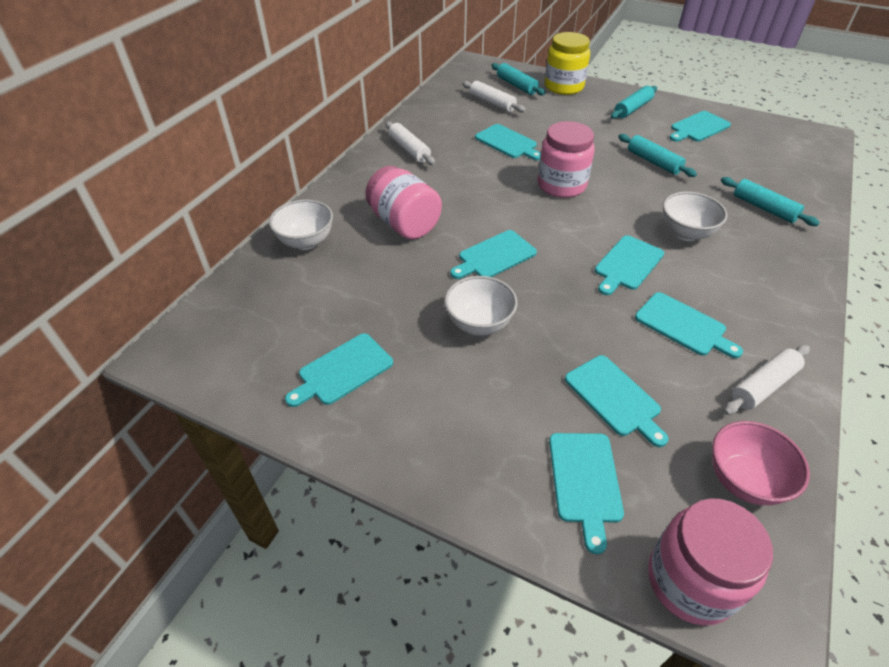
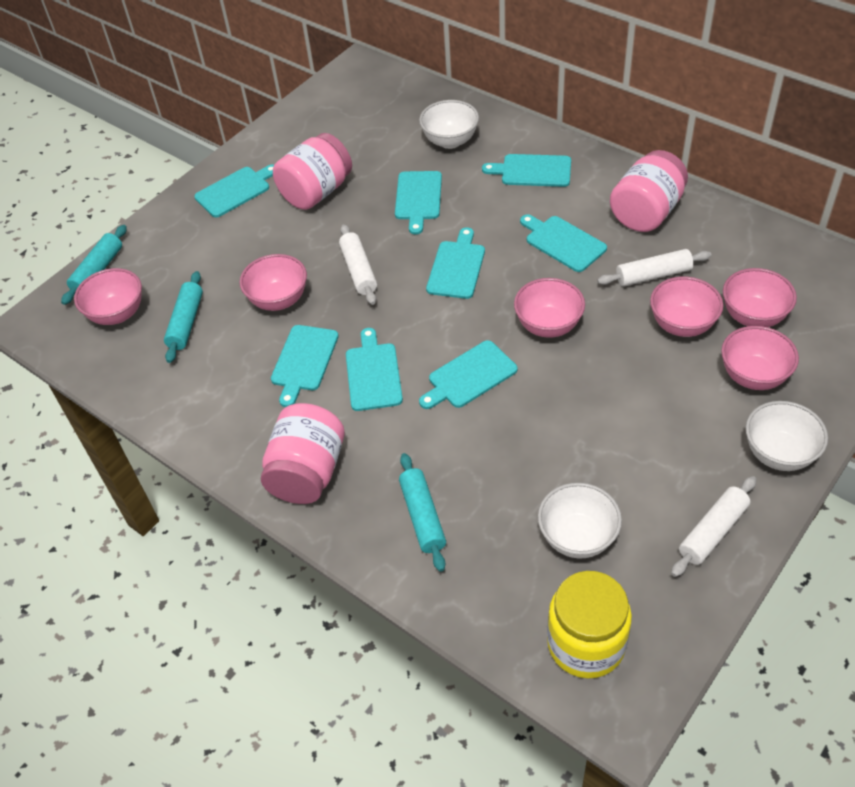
pink bowl: 1 -> 6
turquoise rolling pin: 4 -> 3

